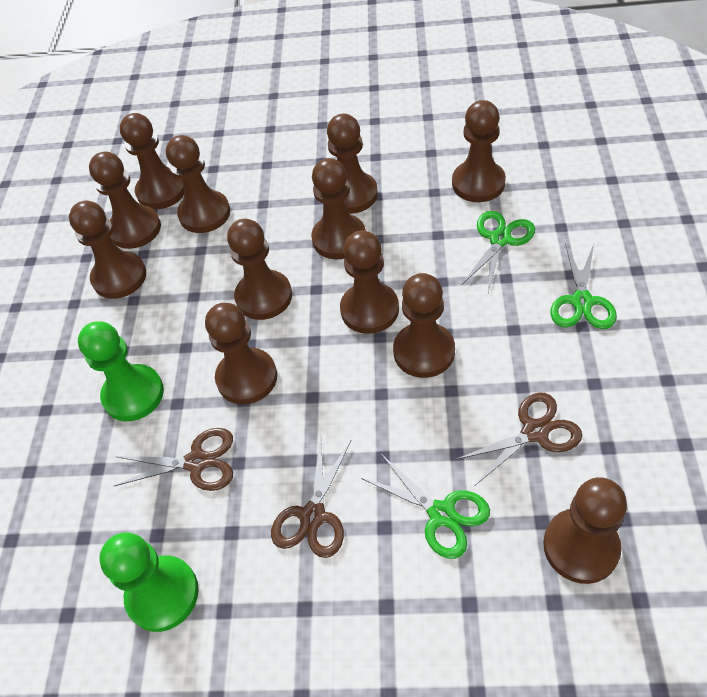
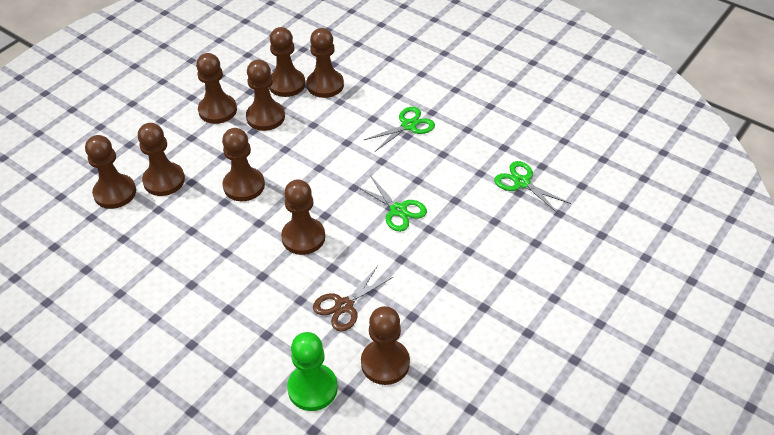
brown pawn: 12 -> 9
brown scissors: 3 -> 1
green pawn: 2 -> 1

